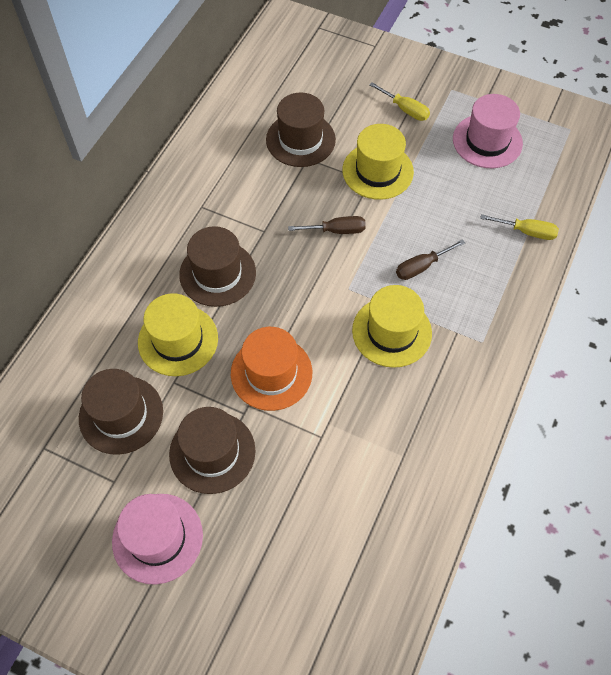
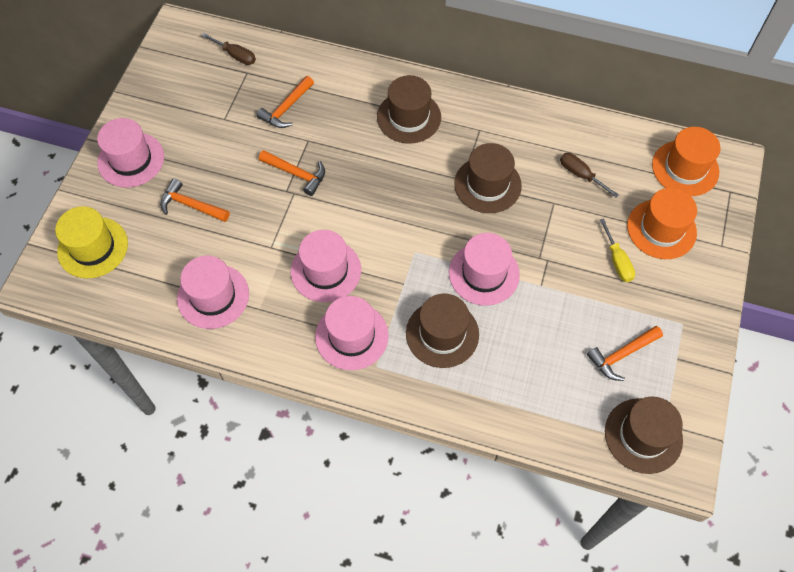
orange hammer: 0 -> 4
orange hat: 1 -> 2
pink hat: 2 -> 5
yellow hat: 3 -> 1
yellow screwdriver: 2 -> 1

